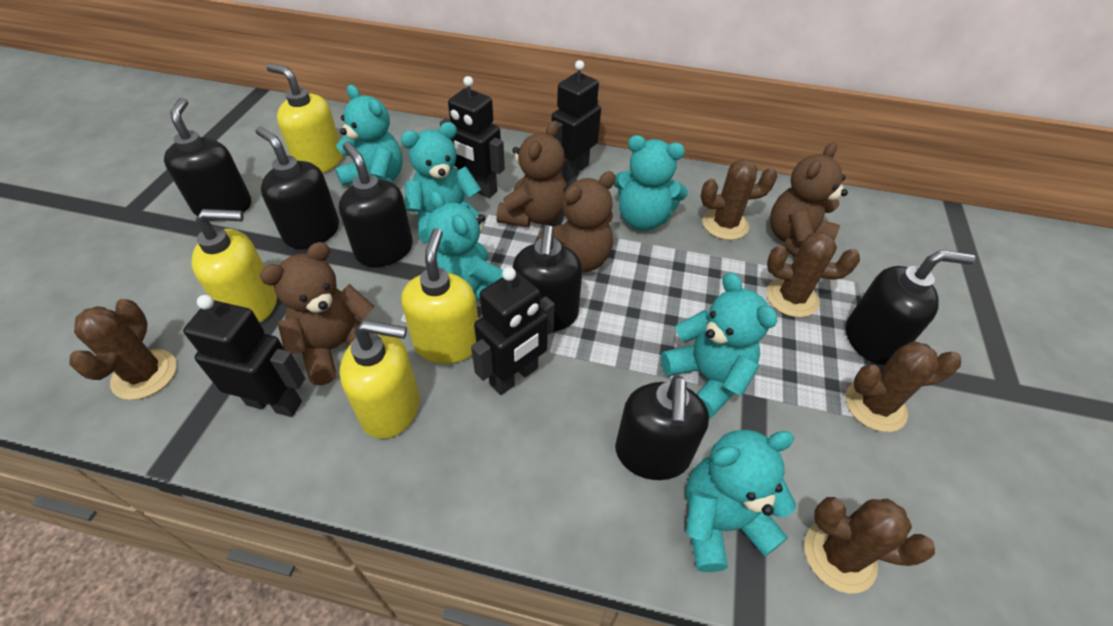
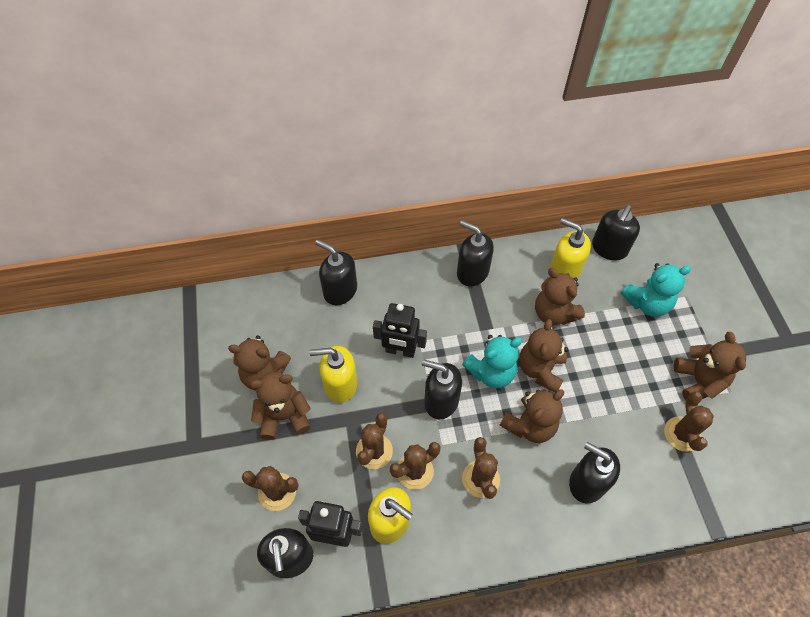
black robot: 4 -> 2
brown teddy bear: 4 -> 6
turquoise teddy bear: 6 -> 2
yellow soap dispenser: 4 -> 3

